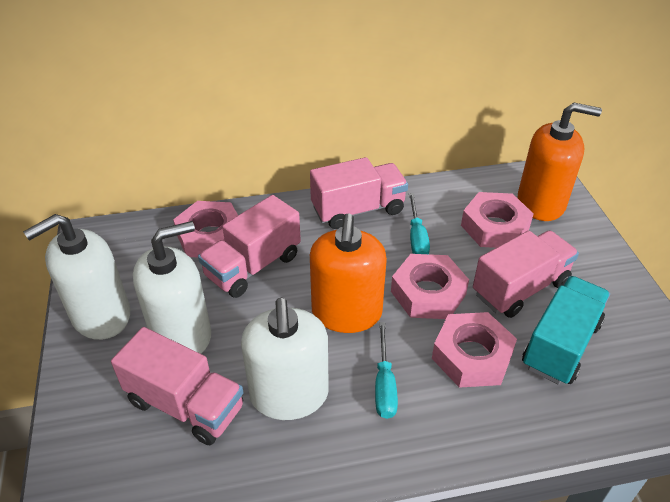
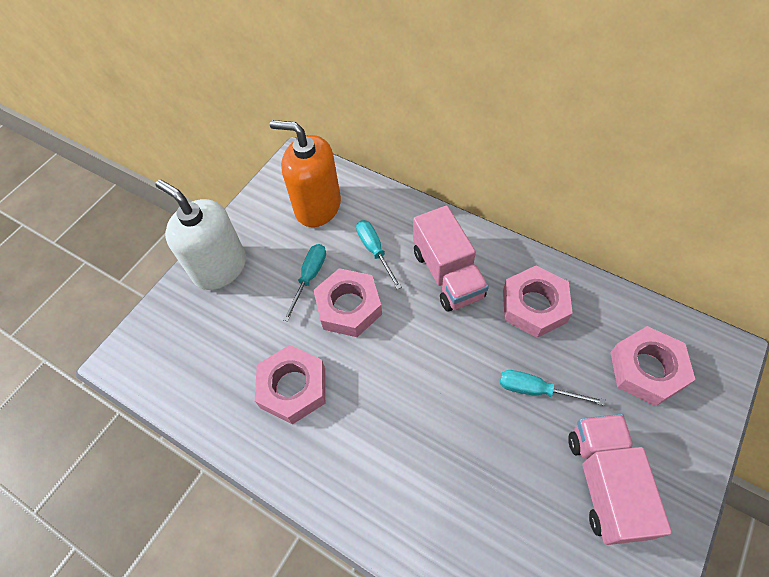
orange soap dispenser: 2 -> 1
pink truck: 4 -> 2
turquoise screwdriver: 2 -> 3
turquoise truck: 1 -> 0
white soap dispenser: 3 -> 1

